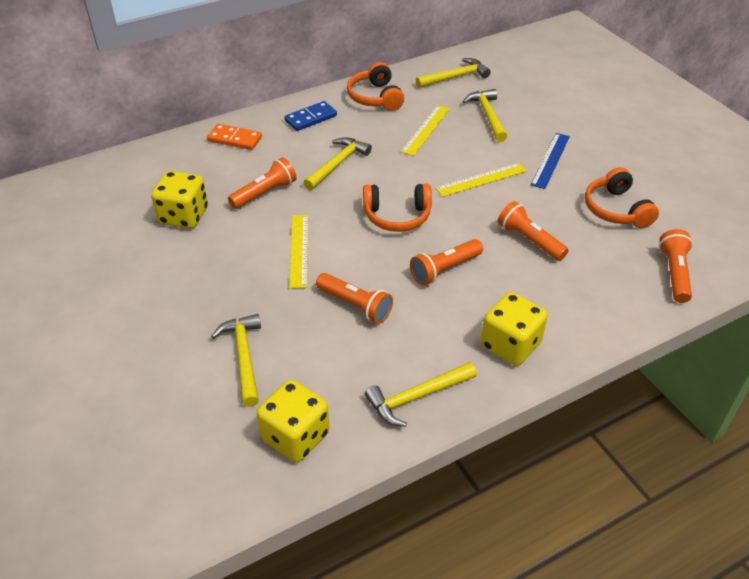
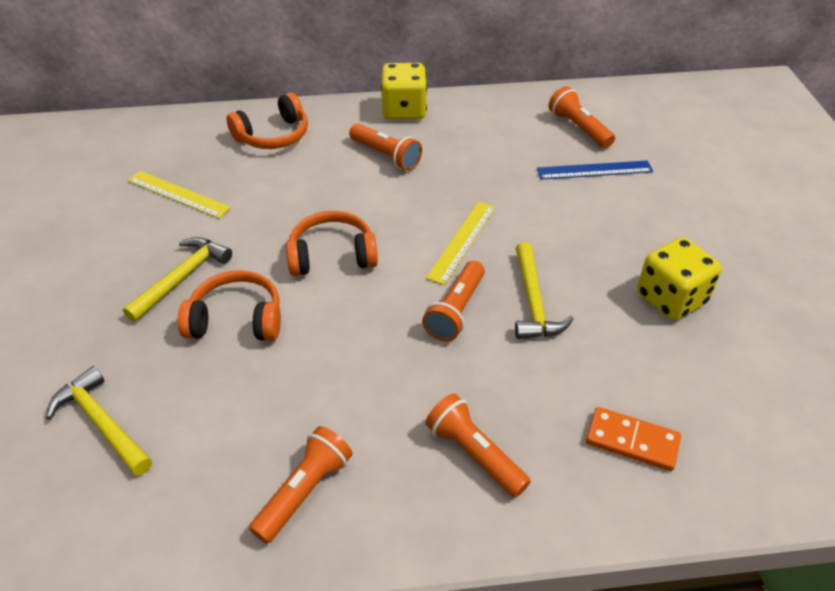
blue domino: 1 -> 0
yellow dice: 3 -> 2
yellow hammer: 5 -> 3
yellow ruler: 3 -> 2

